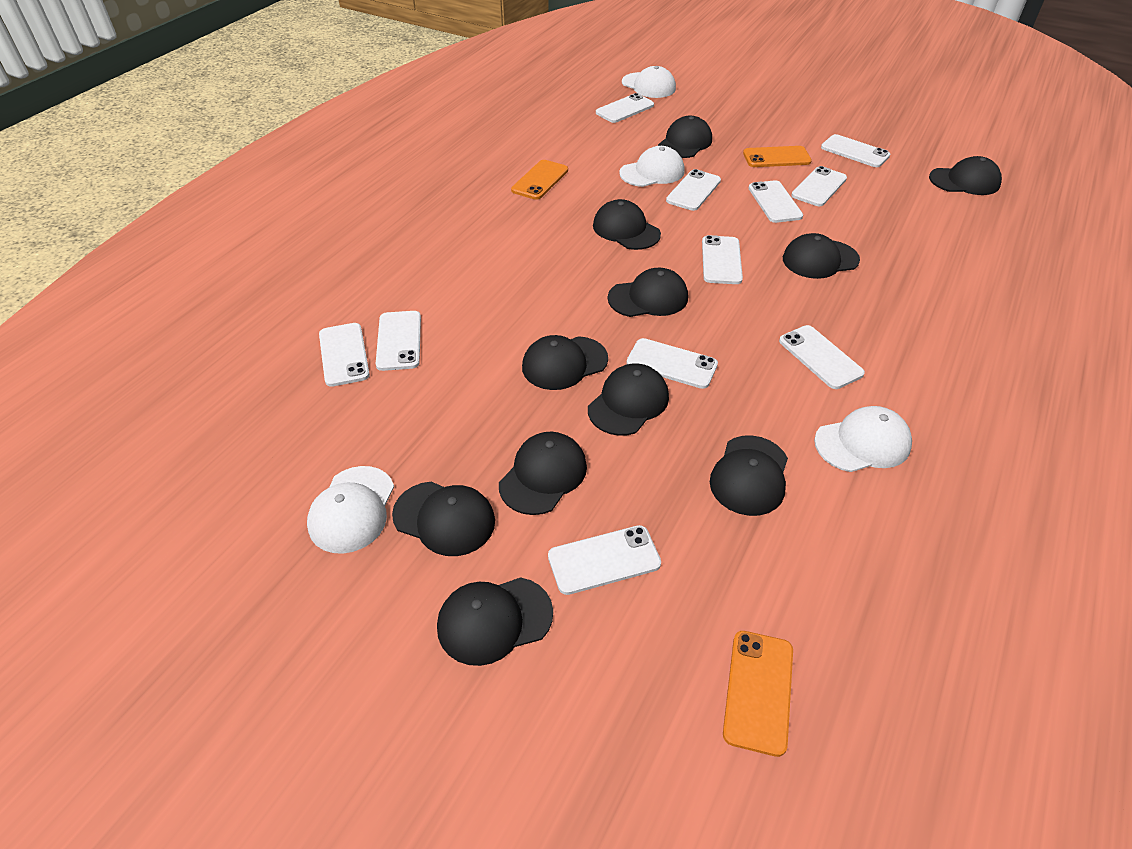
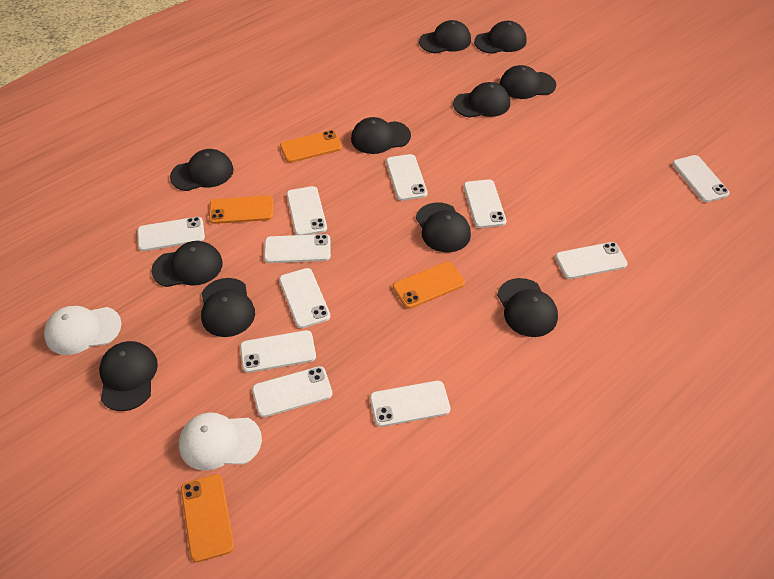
orange phone: 3 -> 4
white cap: 4 -> 2

